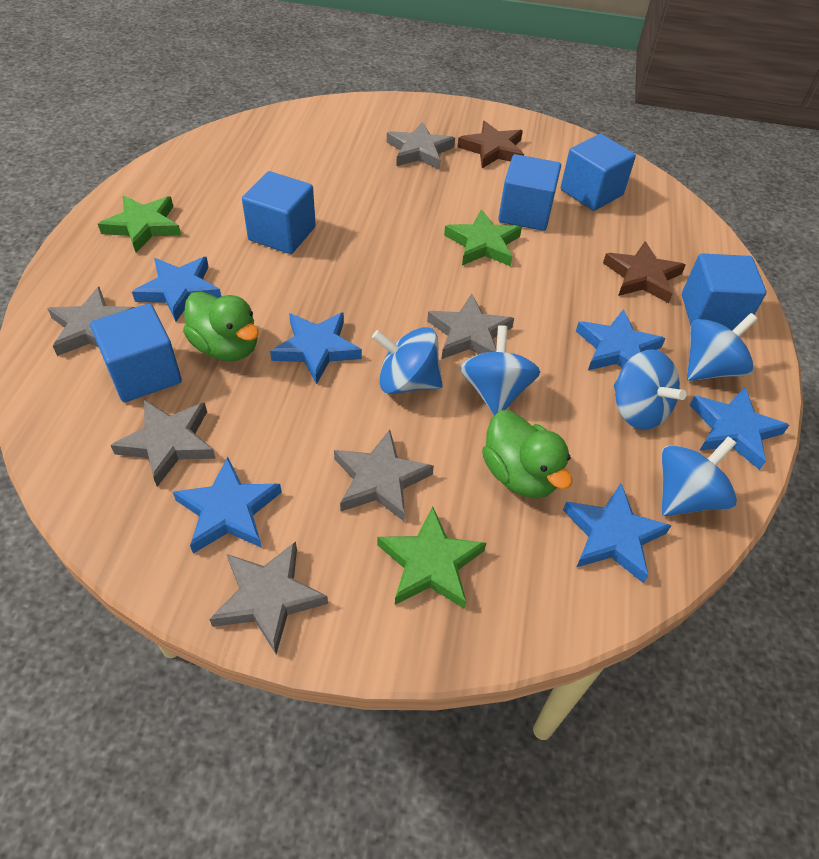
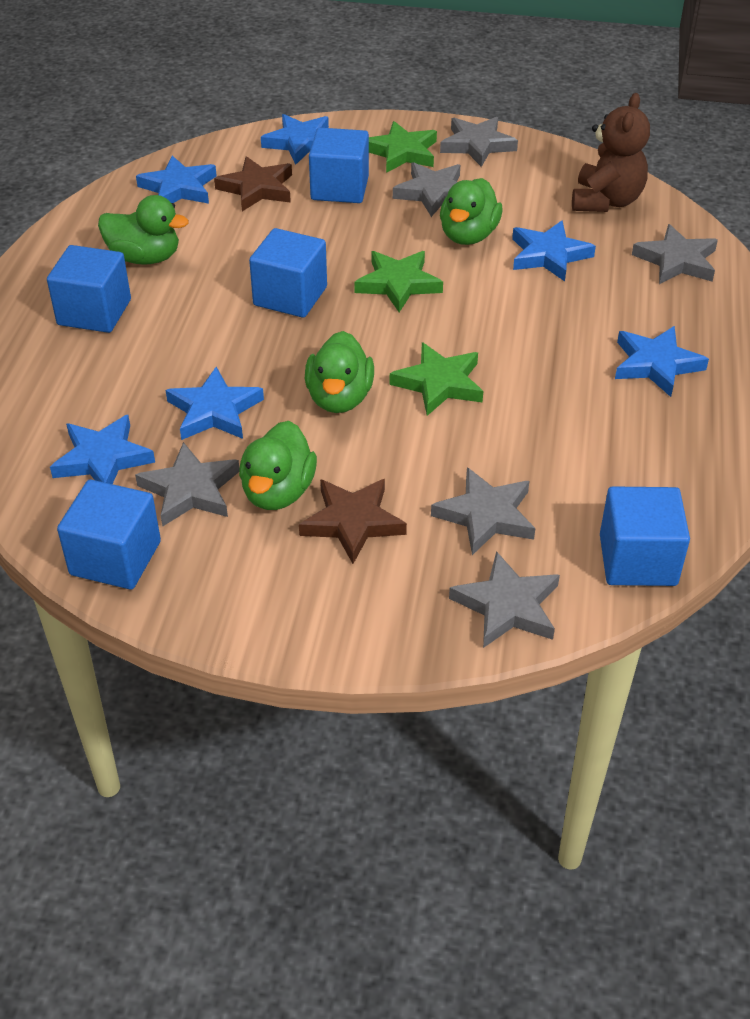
blue spinning top: 5 -> 0
brown teddy bear: 0 -> 1
green duck: 2 -> 4

